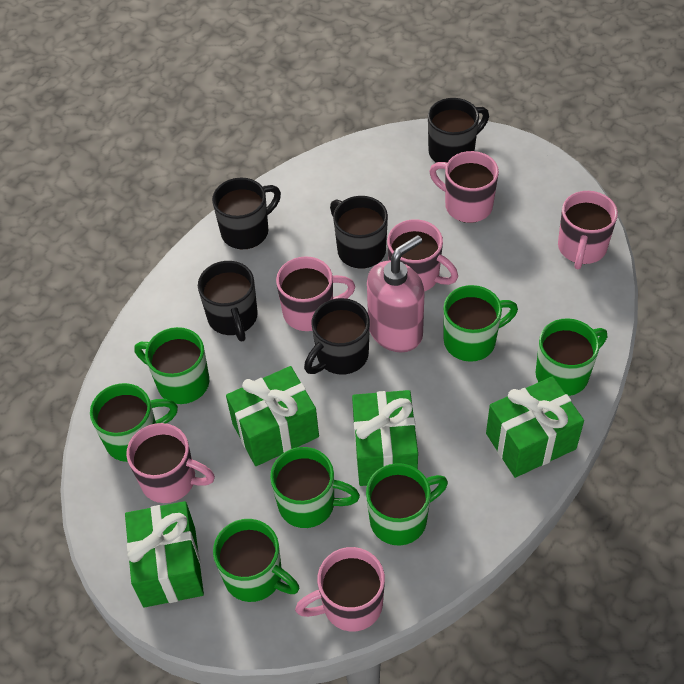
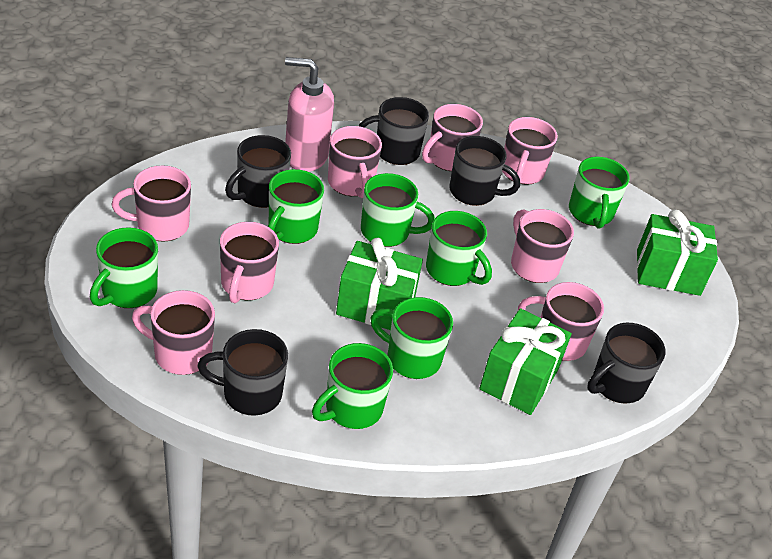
green gift: 4 -> 3
pink mug: 6 -> 8

